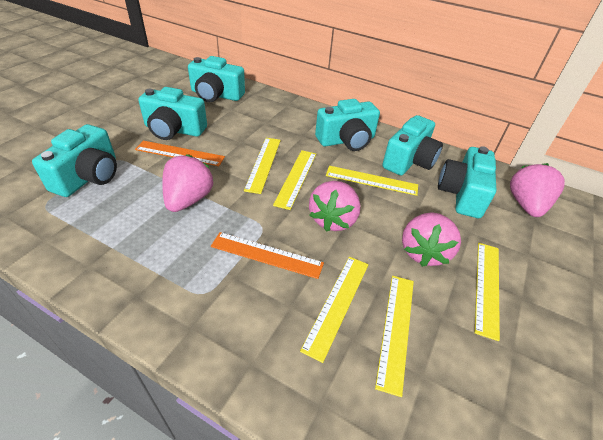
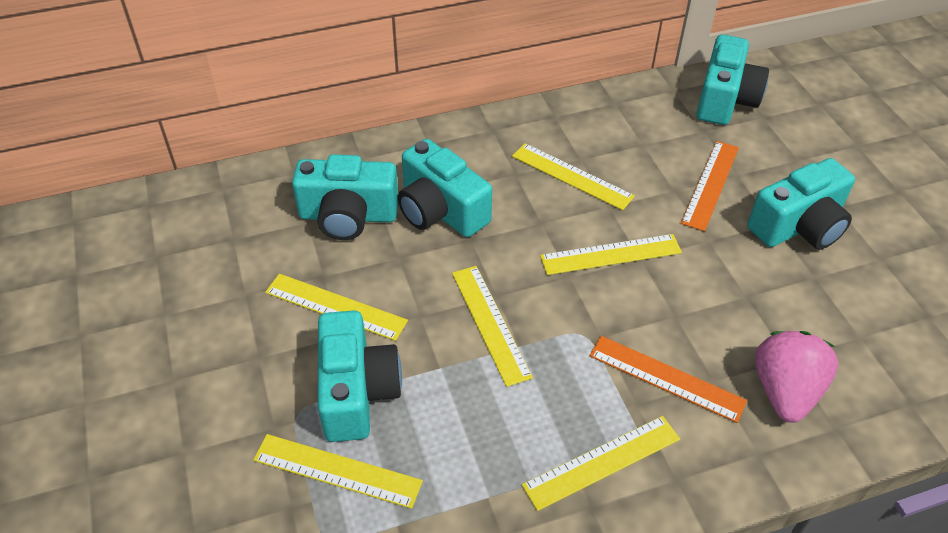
pink strawberry: 4 -> 1
turquoise camera: 6 -> 5

